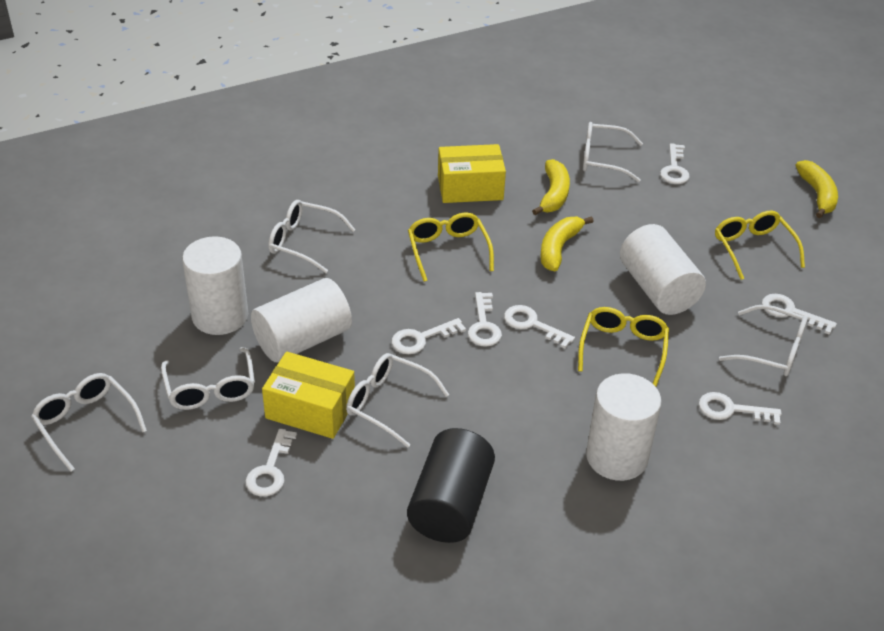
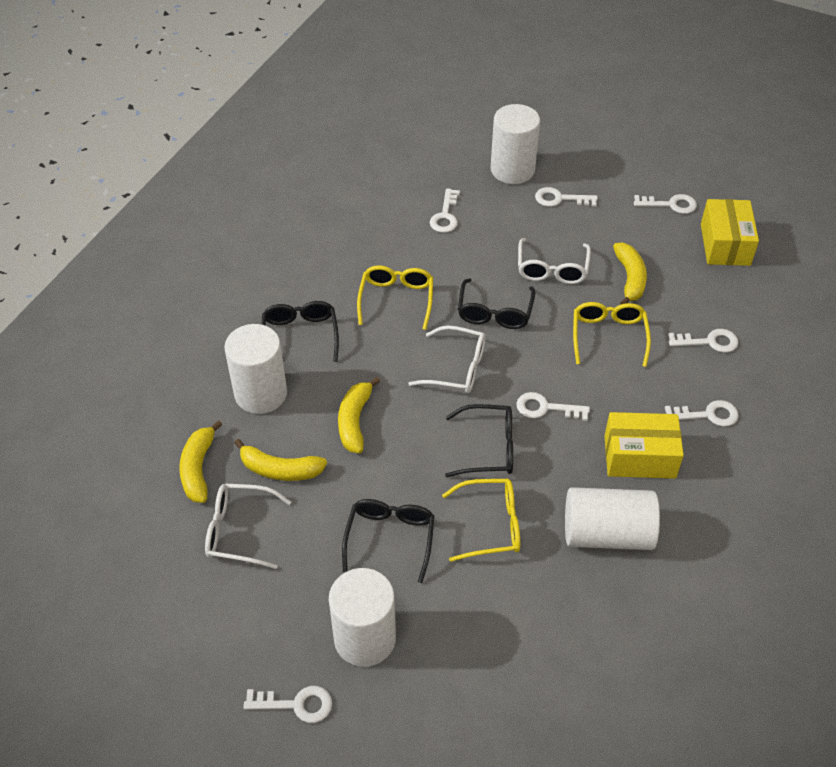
black cylinder: 1 -> 0
black glasses: 0 -> 4
white glasses: 6 -> 3
yellow banana: 3 -> 4

